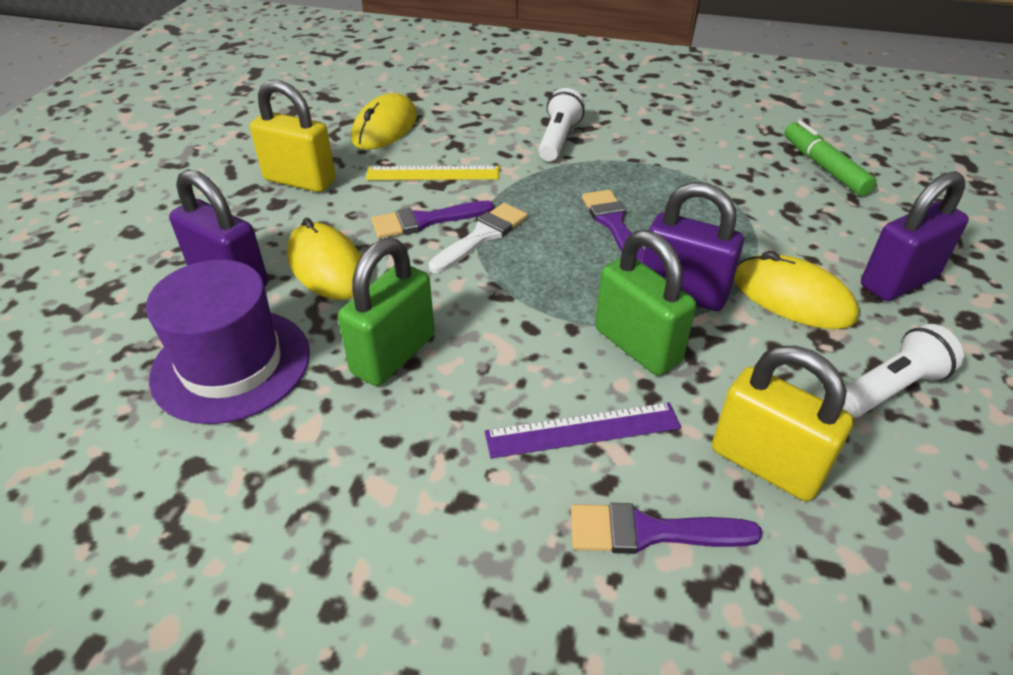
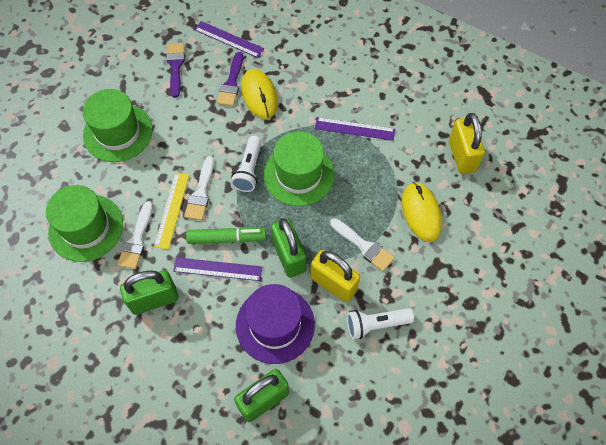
green hat: 0 -> 3
green padlock: 2 -> 3
purple brush: 3 -> 2
purple padlock: 3 -> 0
purple ruler: 1 -> 3
white brush: 1 -> 3
yellow mouse: 3 -> 2

